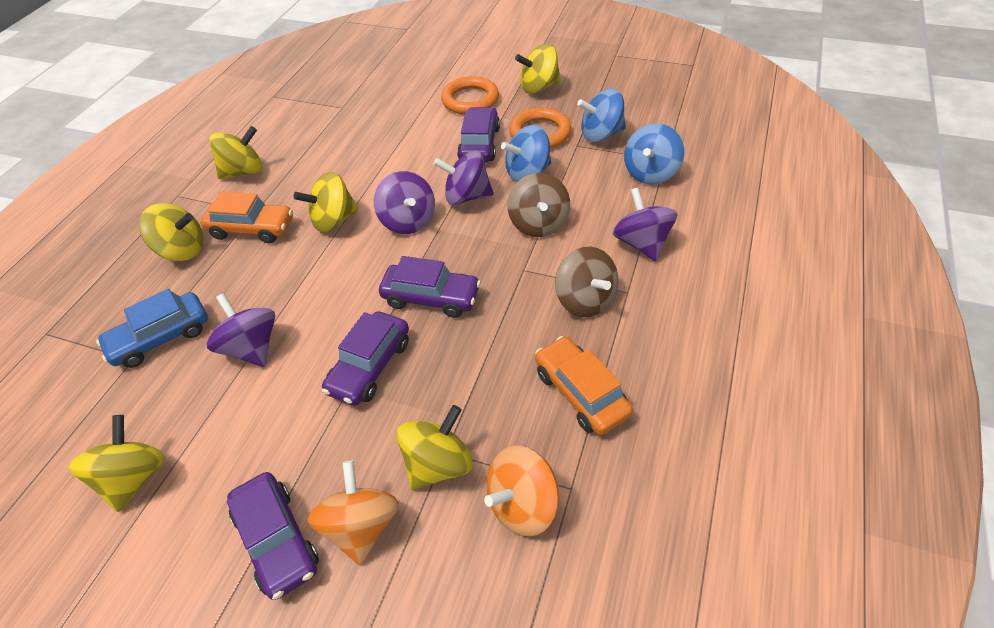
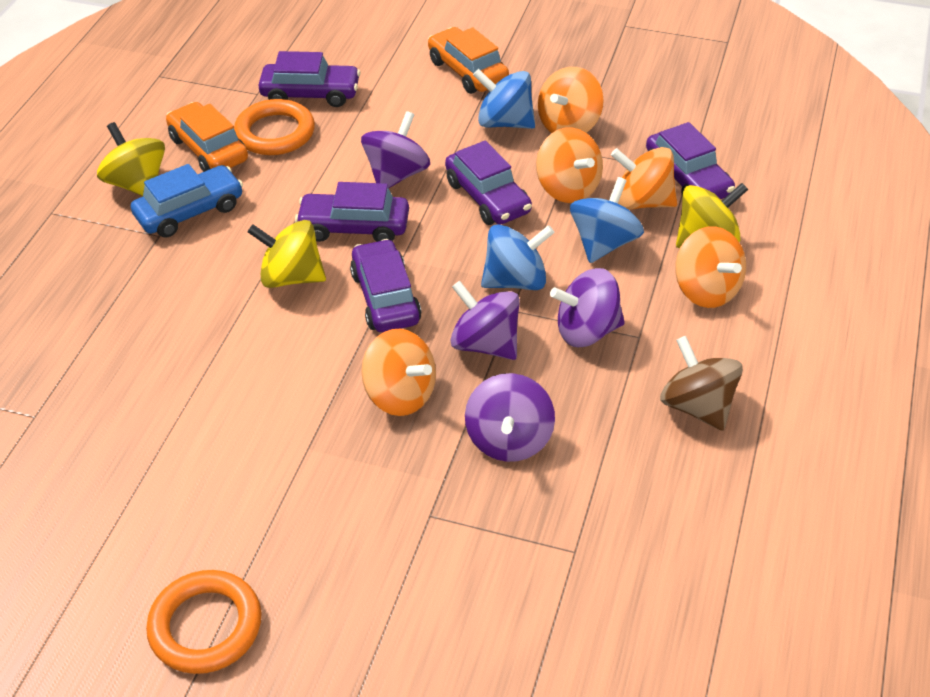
brown spinning top: 2 -> 1
orange spinning top: 2 -> 5
purple car: 4 -> 5
yellow spinning top: 6 -> 3

